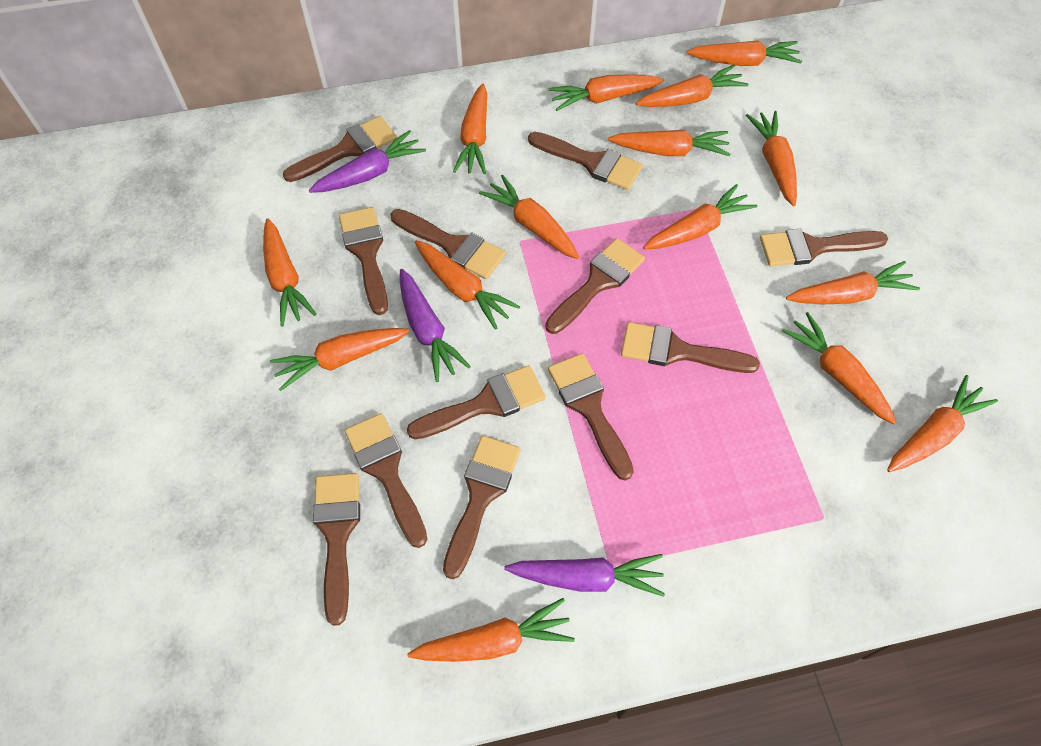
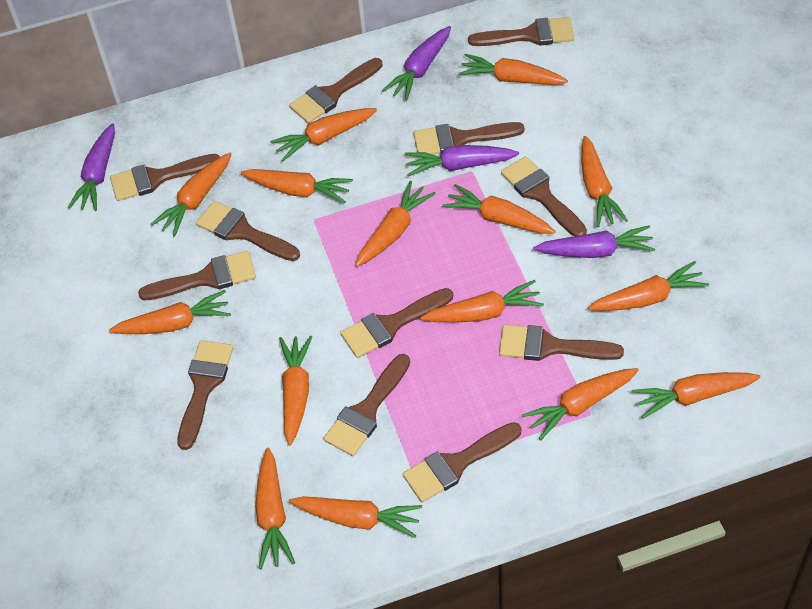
purple carrot: 3 -> 4

